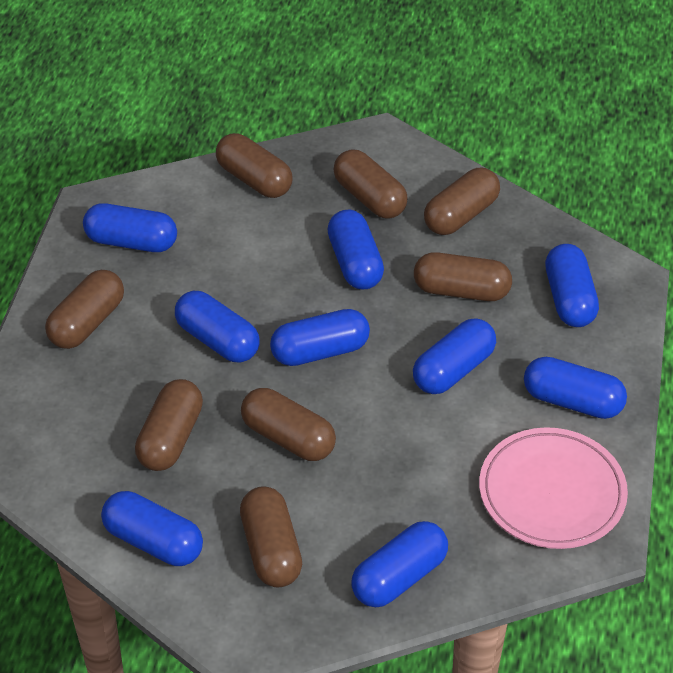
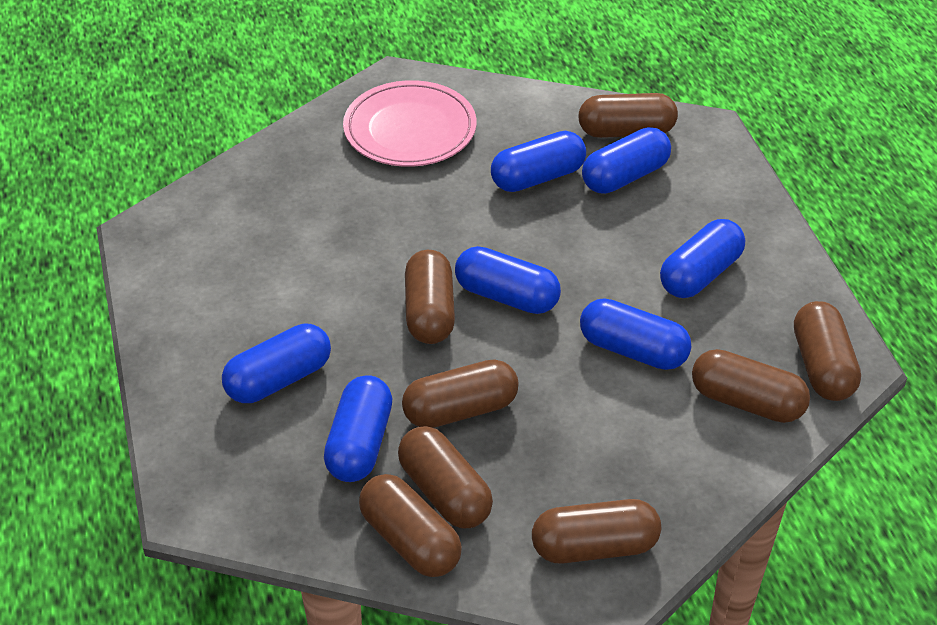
blue capsule: 9 -> 7

